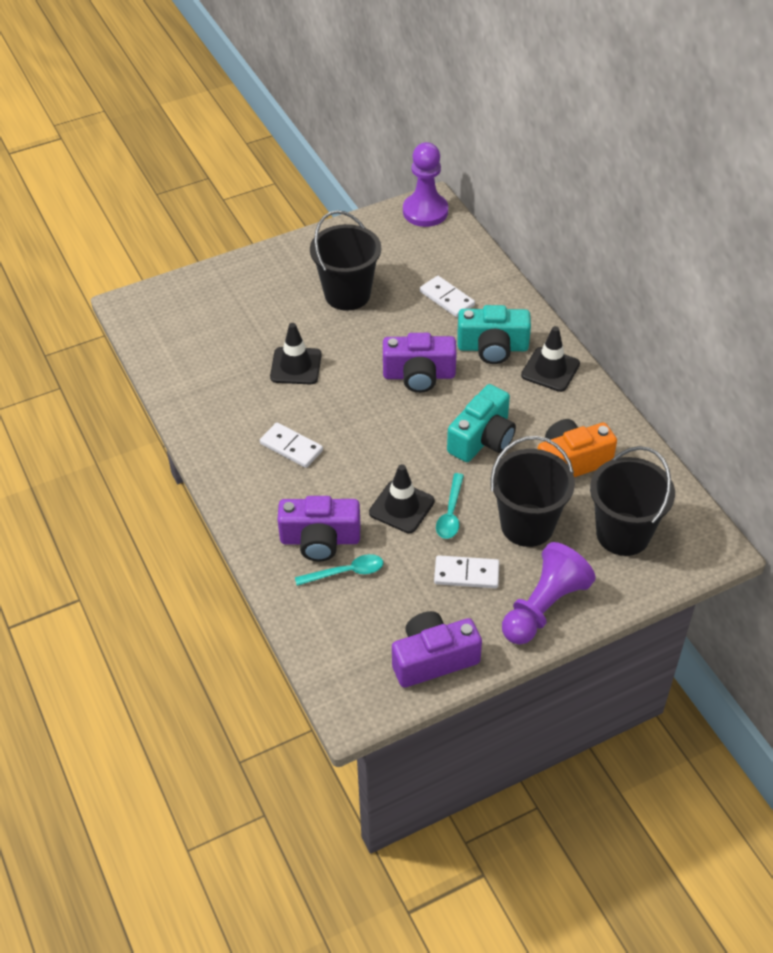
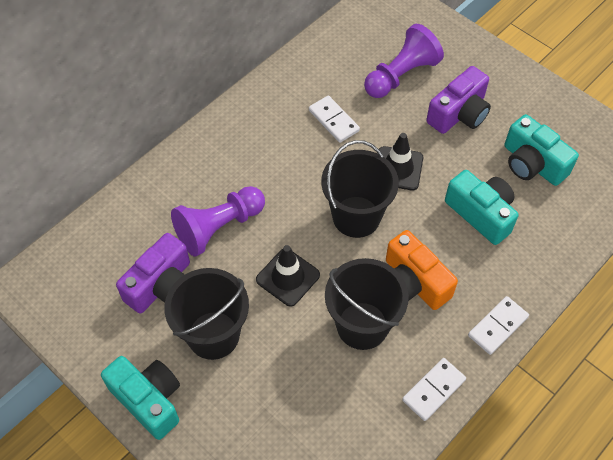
black traffic cone: 3 -> 2
purple camera: 3 -> 2
turquoise camera: 2 -> 3
turquoise spoon: 2 -> 0

